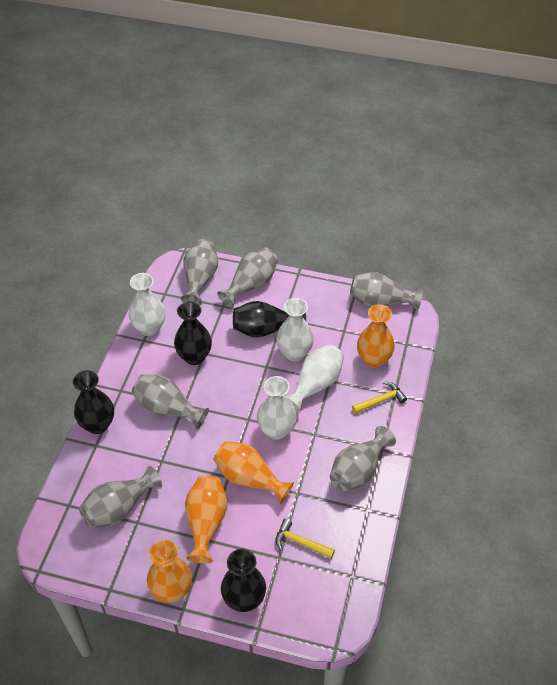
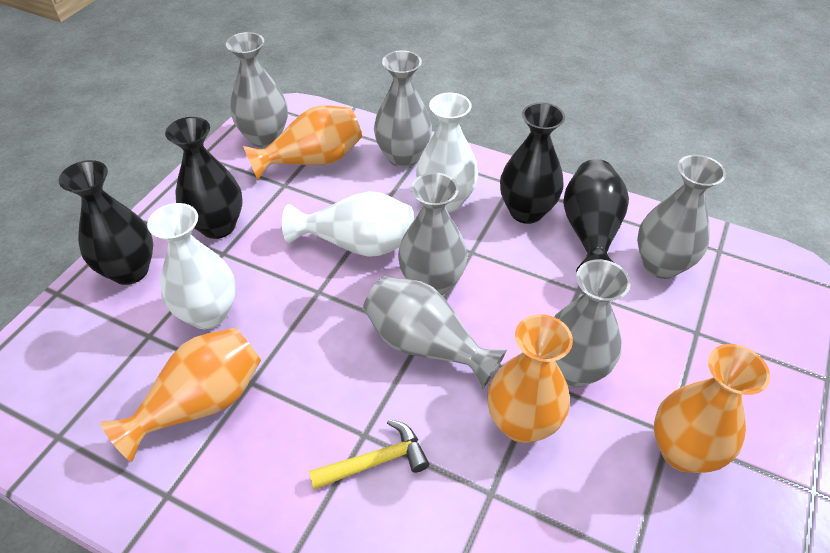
white vase: 4 -> 3
yellow hammer: 2 -> 1

